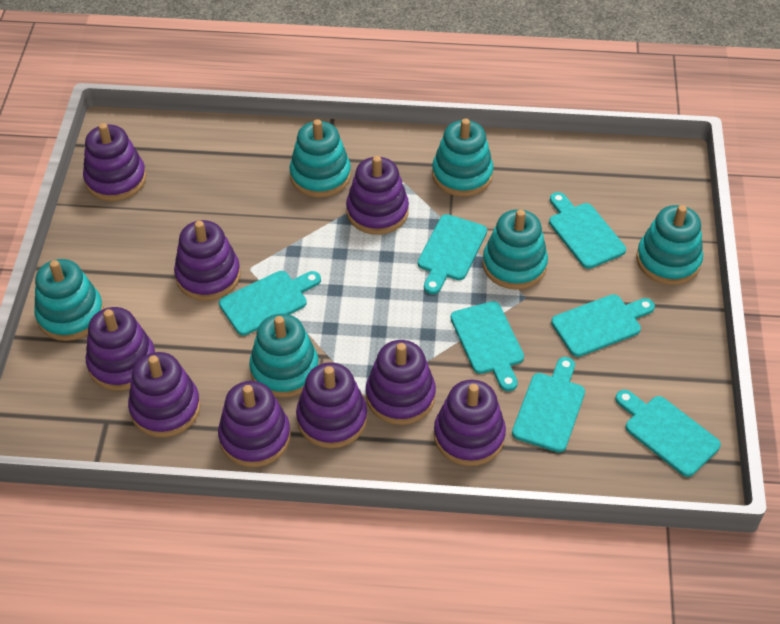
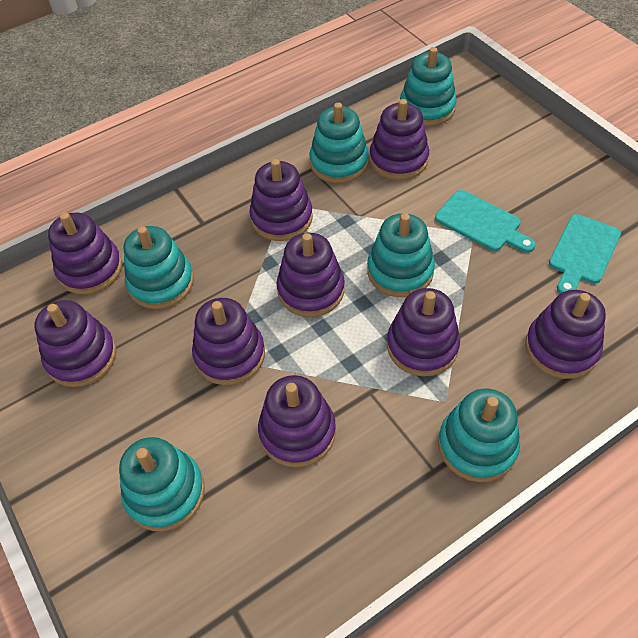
turquoise cutting board: 7 -> 2

